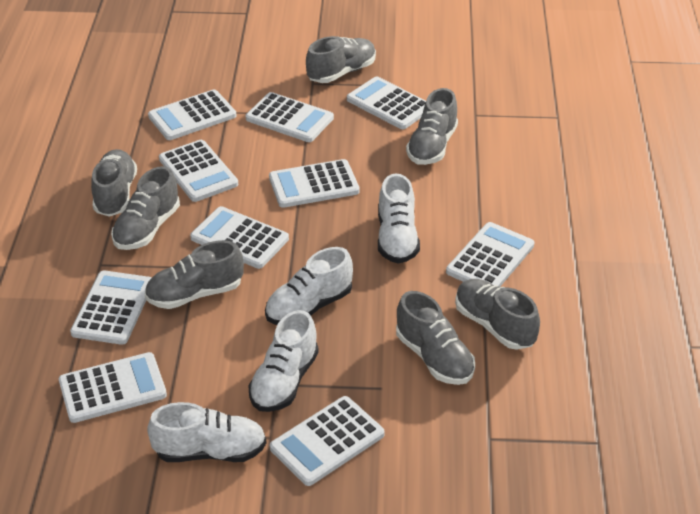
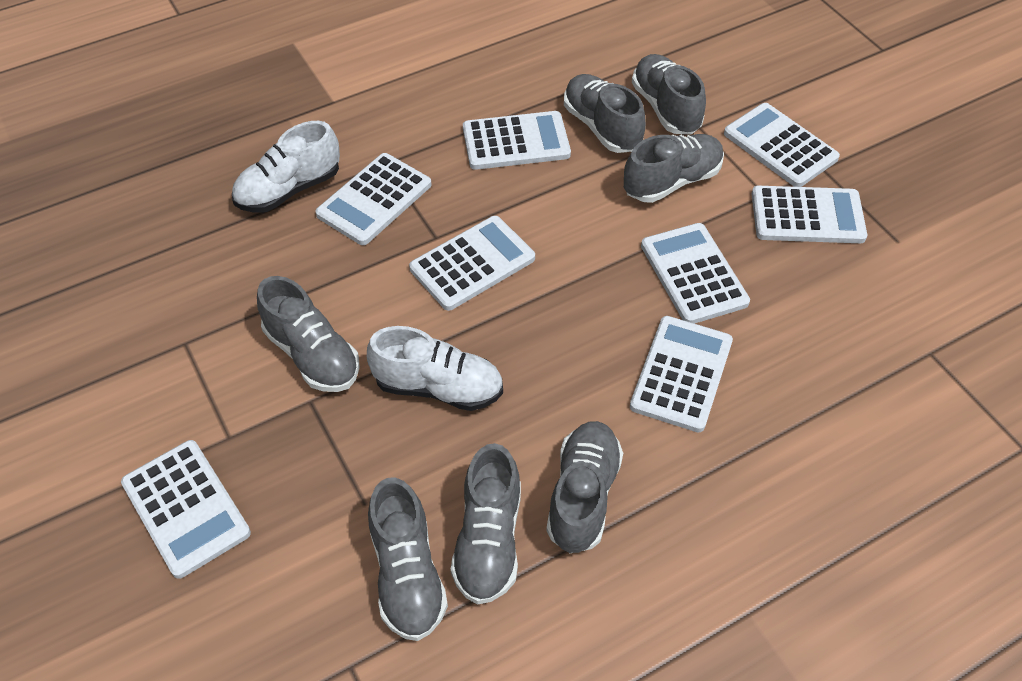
white calculator: 10 -> 8
white shoe: 4 -> 2

